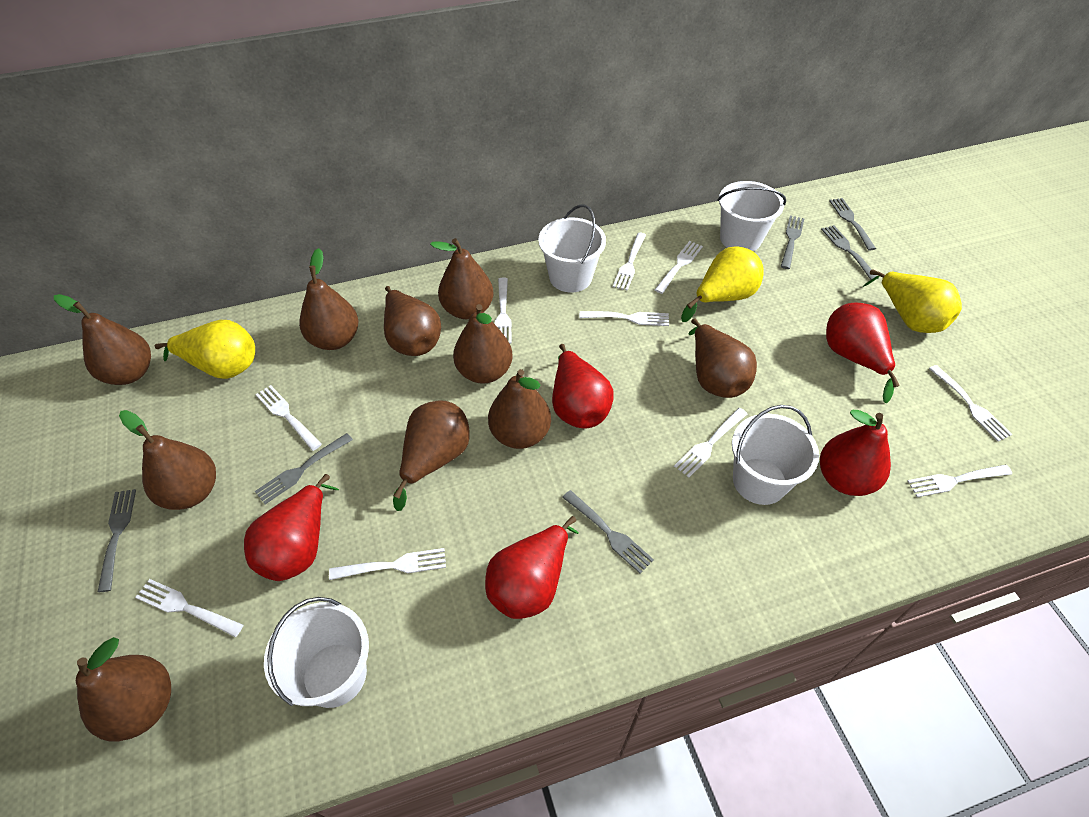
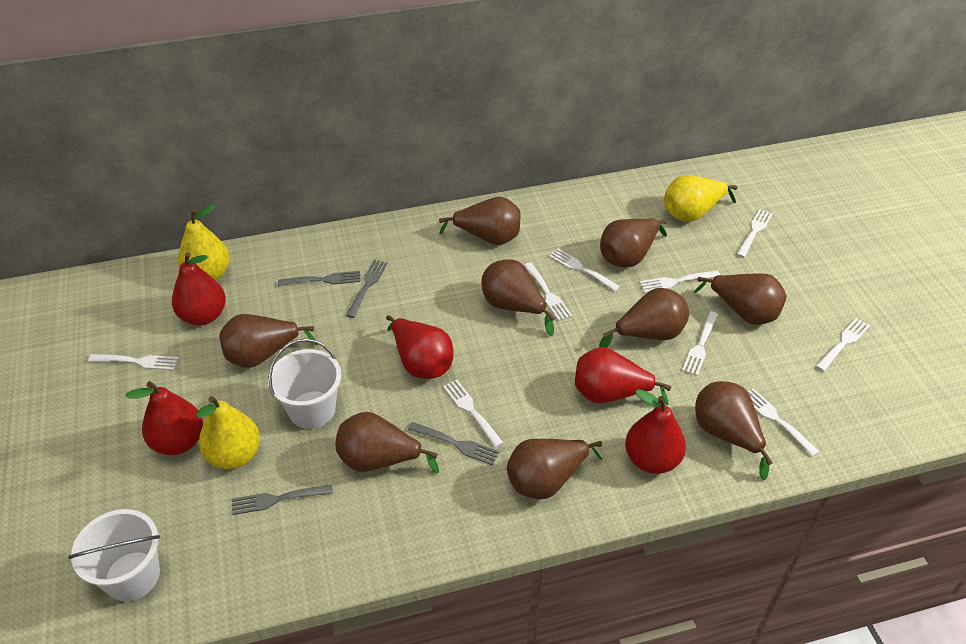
brown pear: 10 -> 9
grey fork: 6 -> 4
white bucket: 4 -> 2
white fork: 10 -> 9

